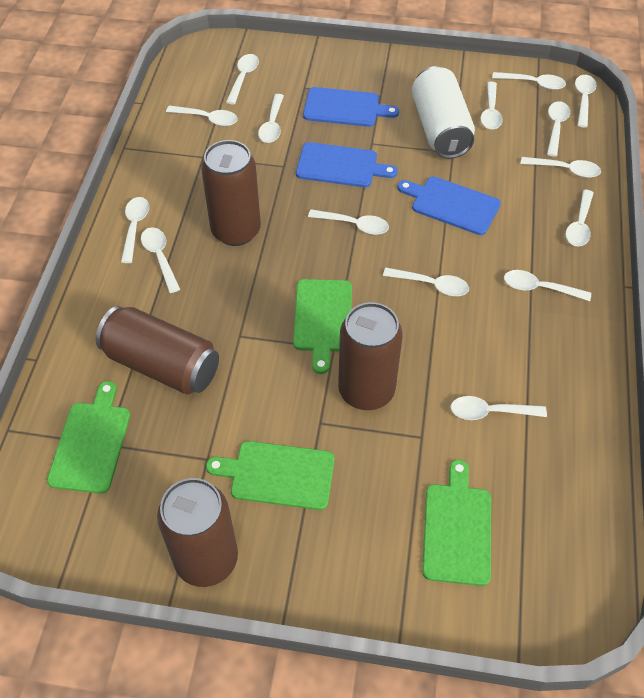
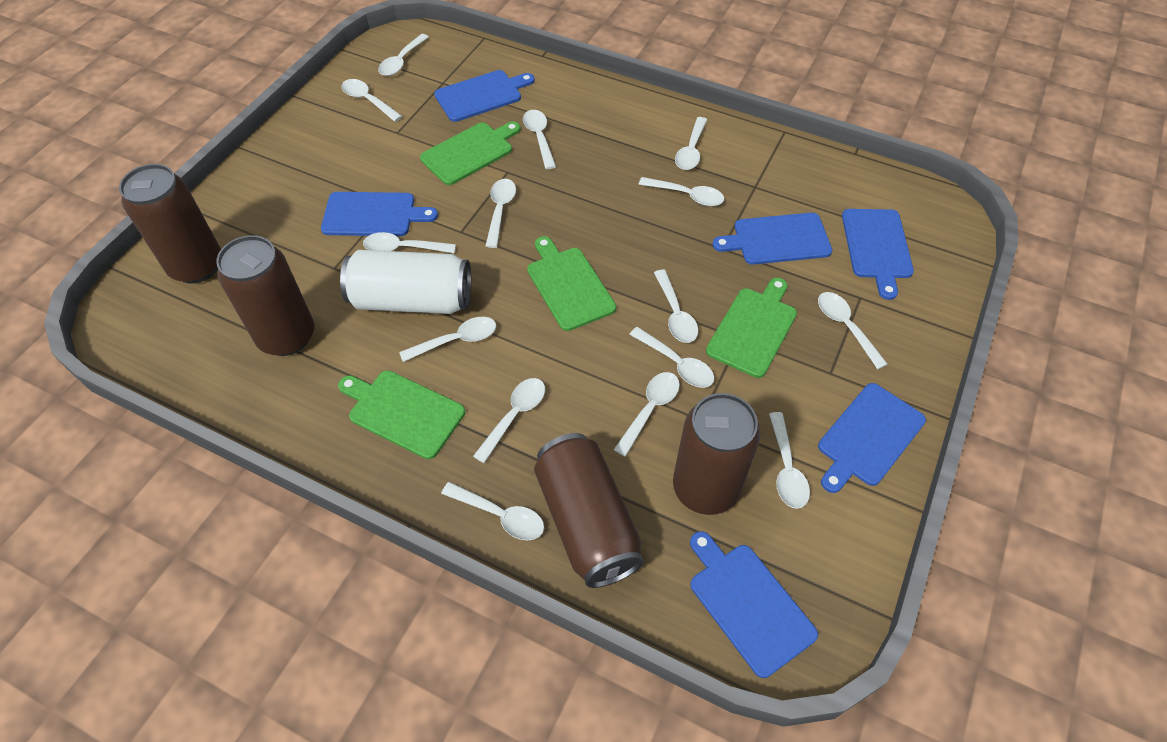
blue cutting board: 3 -> 6

